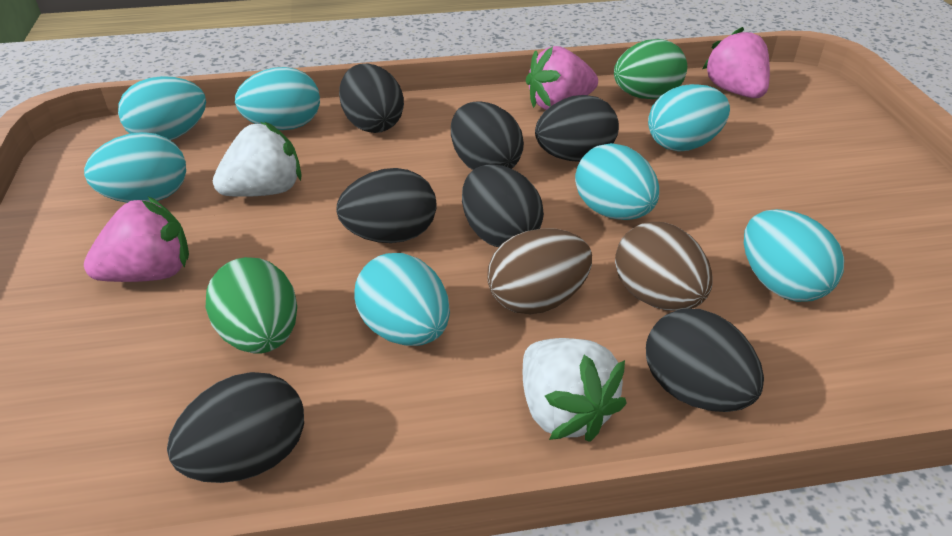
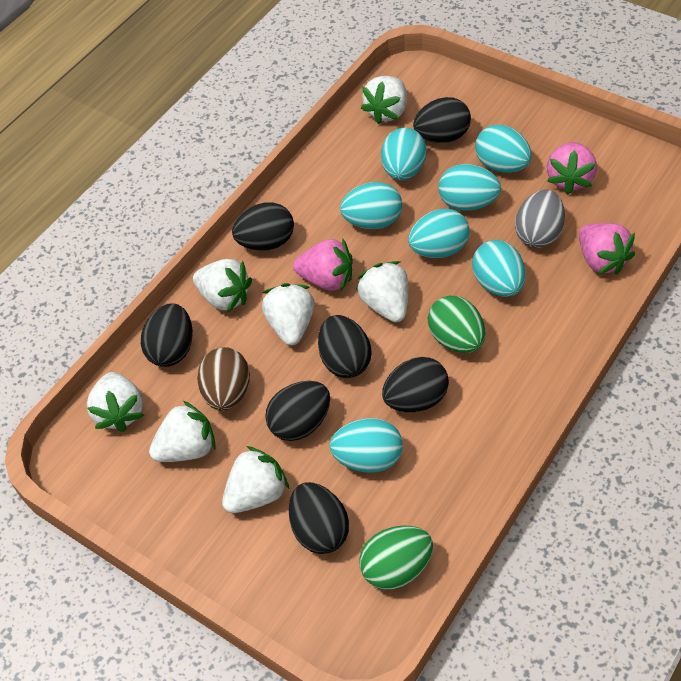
brown egg: 2 -> 1
grey egg: 0 -> 1
white strawberry: 2 -> 7

